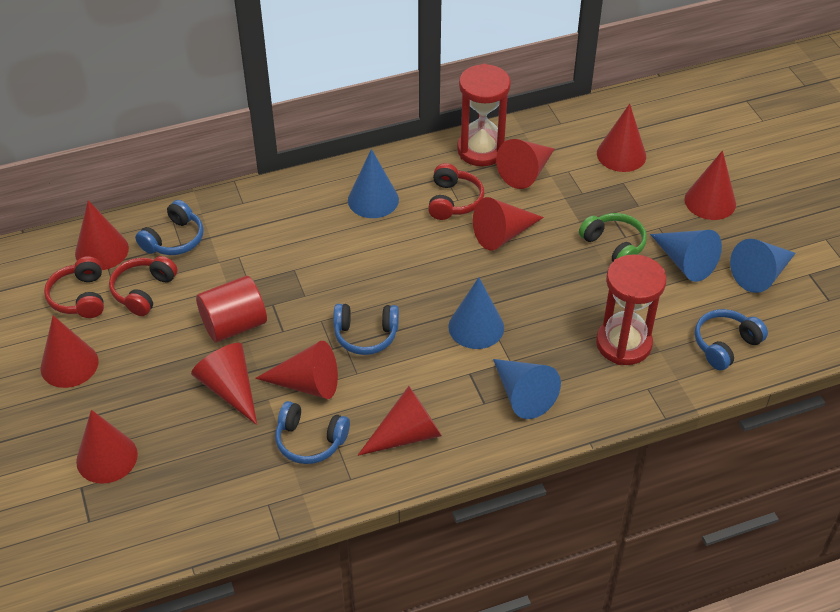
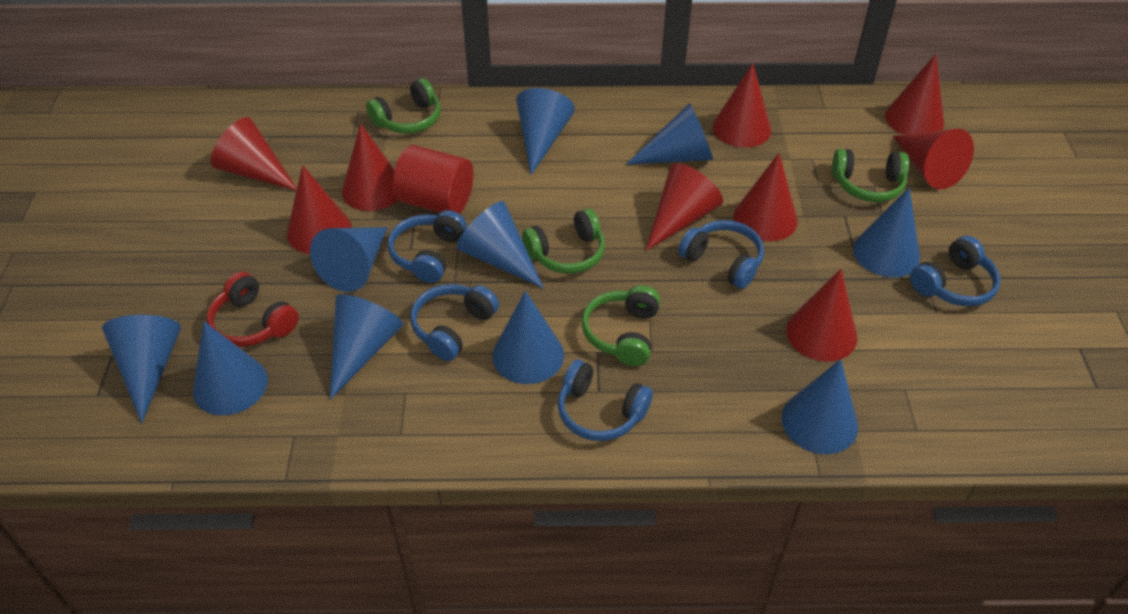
blue cone: 5 -> 10
blue headphones: 4 -> 5
green headphones: 1 -> 4
red cone: 10 -> 9
red headphones: 3 -> 1
red hourglass: 2 -> 0

